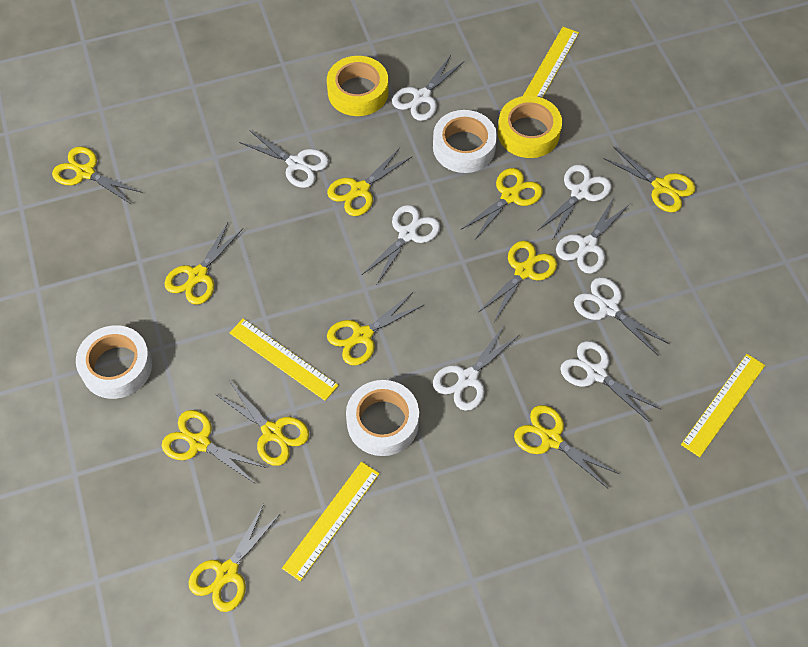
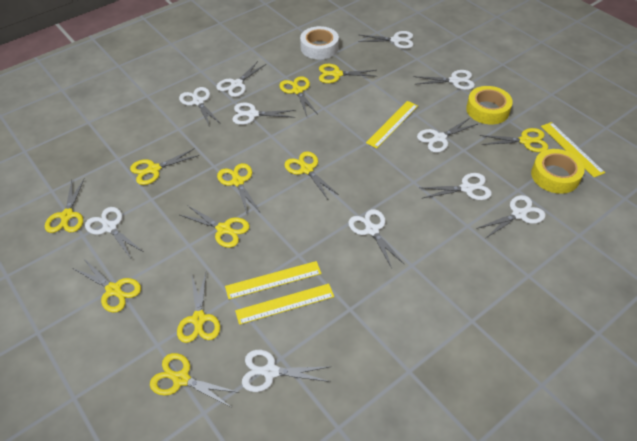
white scissors: 8 -> 11
white tape: 3 -> 1

